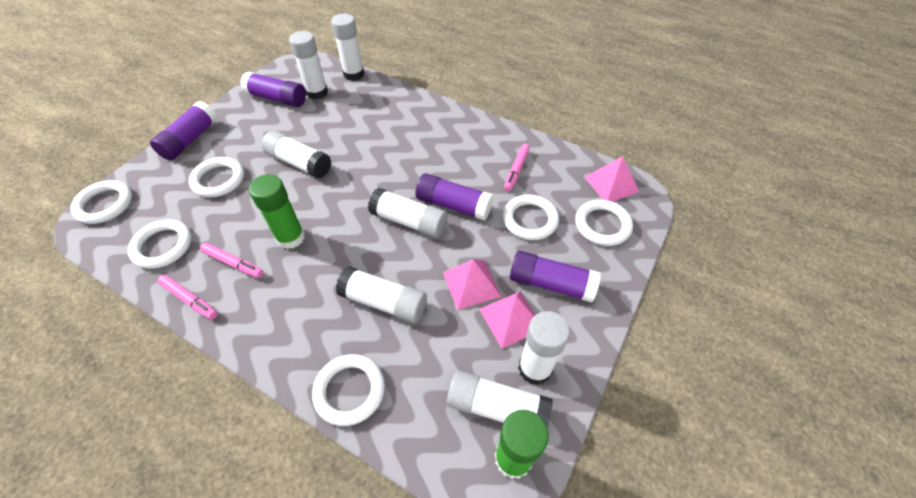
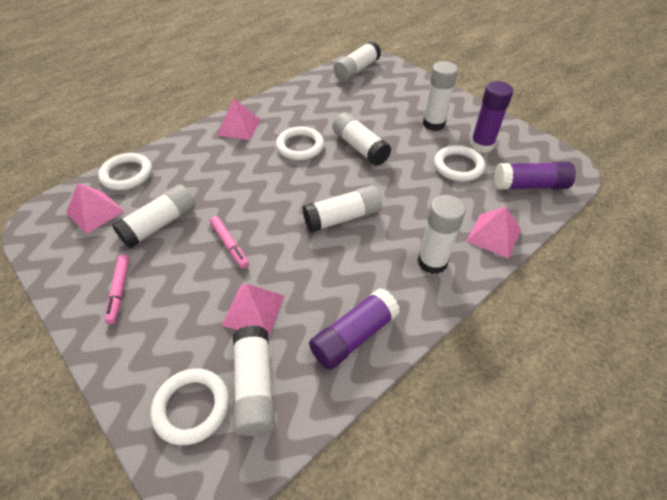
green glue stick: 2 -> 0
pink marker: 3 -> 2
pink pyramid: 3 -> 4
purple glue stick: 4 -> 3
white ring: 6 -> 4

